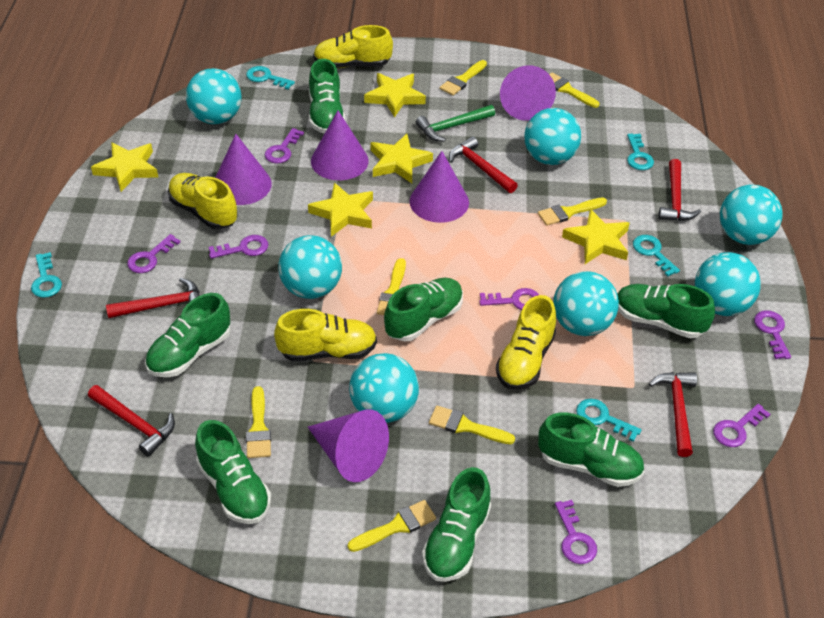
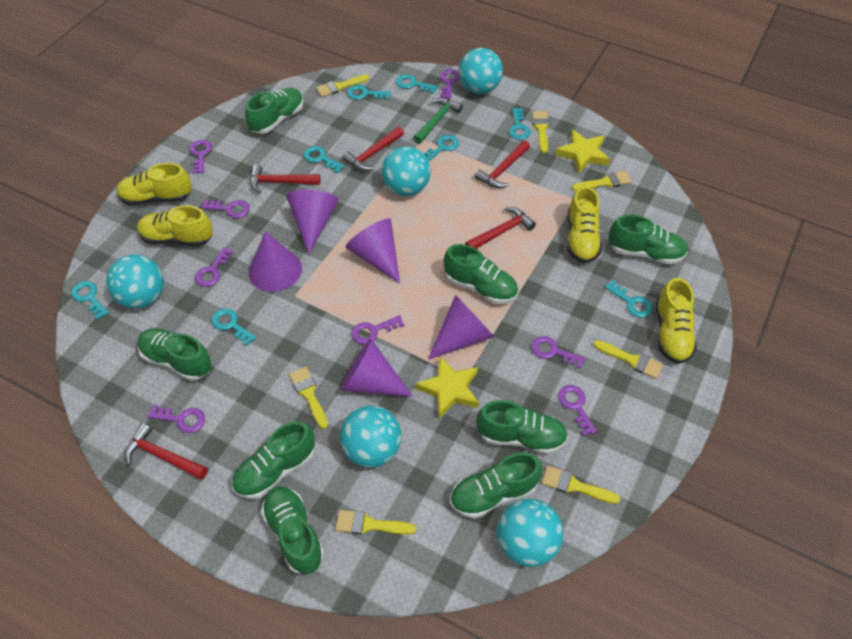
green shoe: 7 -> 8
purple key: 7 -> 8
turquoise ball: 7 -> 5
turquoise key: 5 -> 8
yellow star: 5 -> 2

